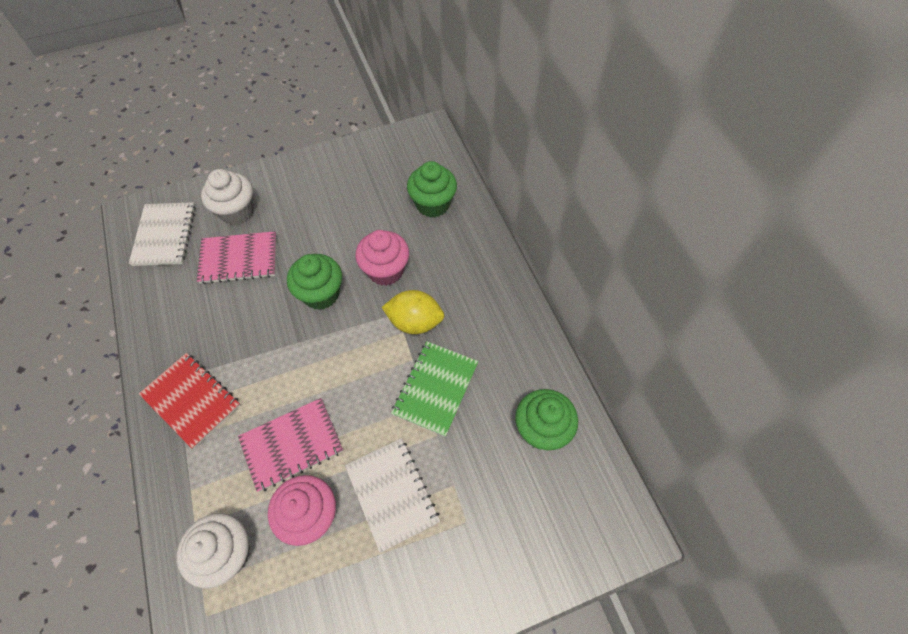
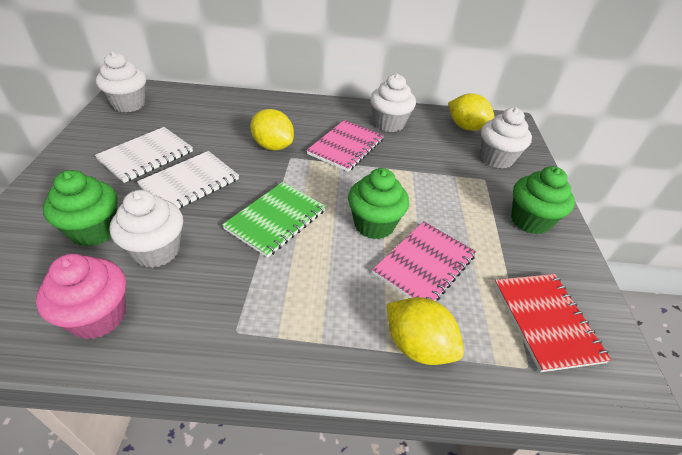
pink cupcake: 2 -> 1
white cupcake: 2 -> 4
yellow lemon: 1 -> 3

